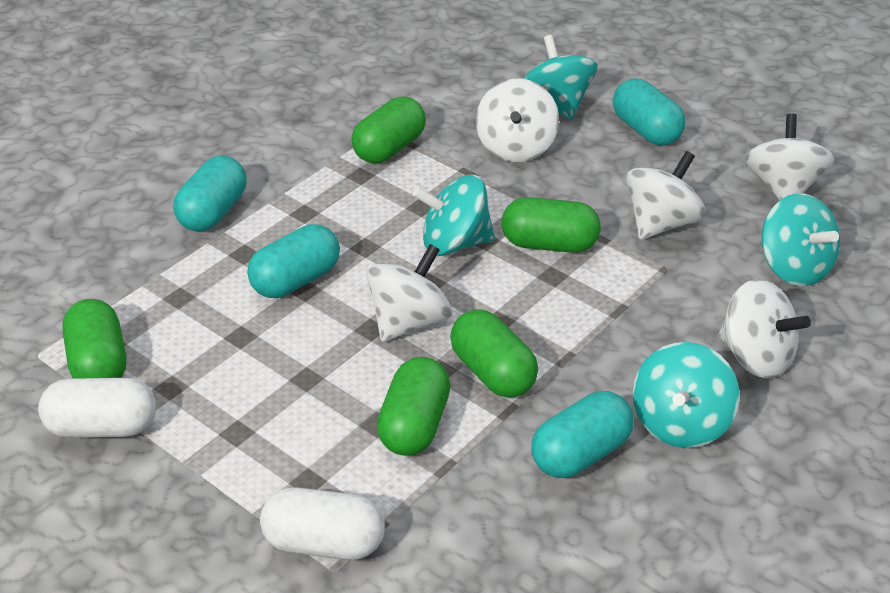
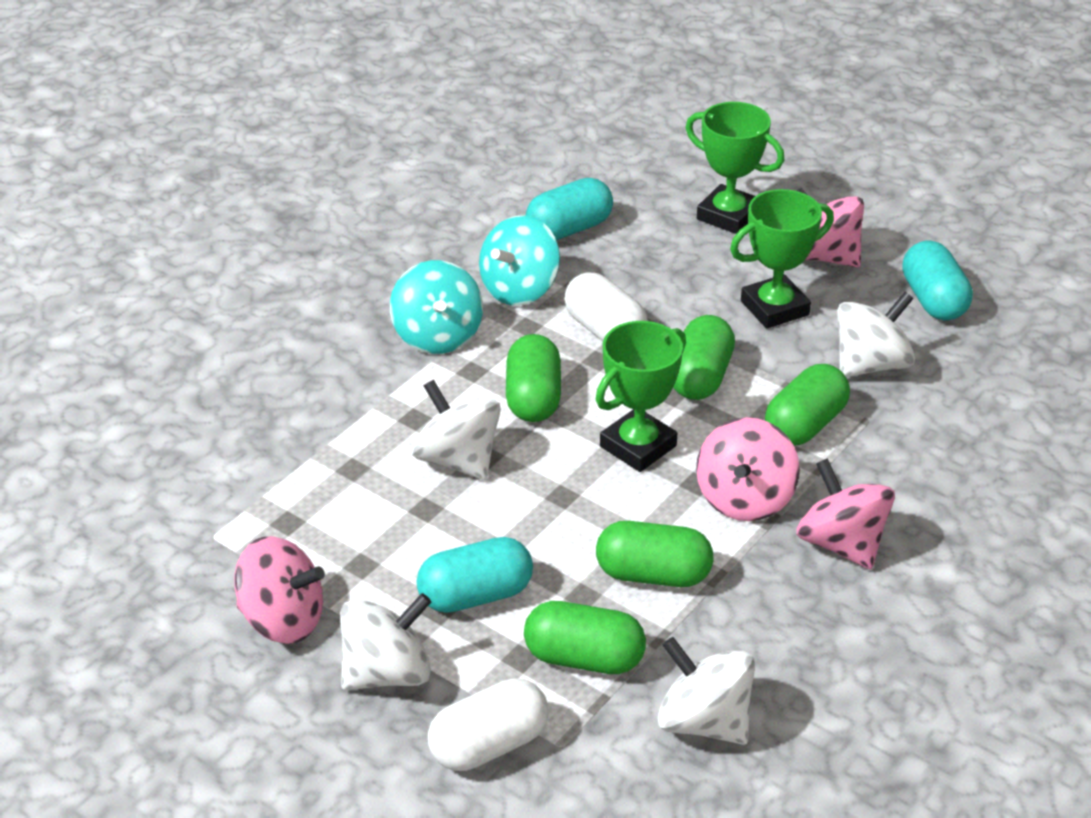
green trophy: 0 -> 3
pink spinning top: 0 -> 4
turquoise capsule: 4 -> 3
turquoise spinning top: 4 -> 2
white spinning top: 5 -> 4

